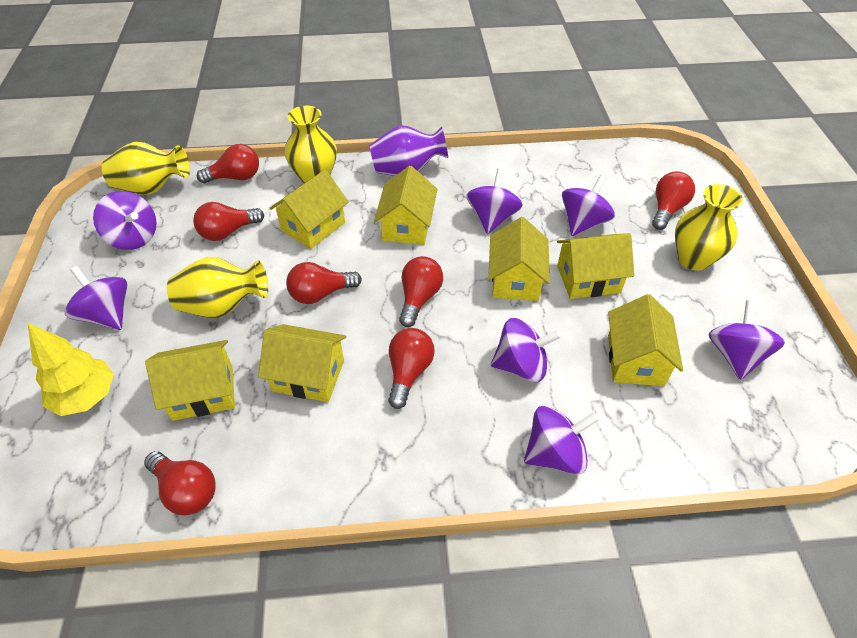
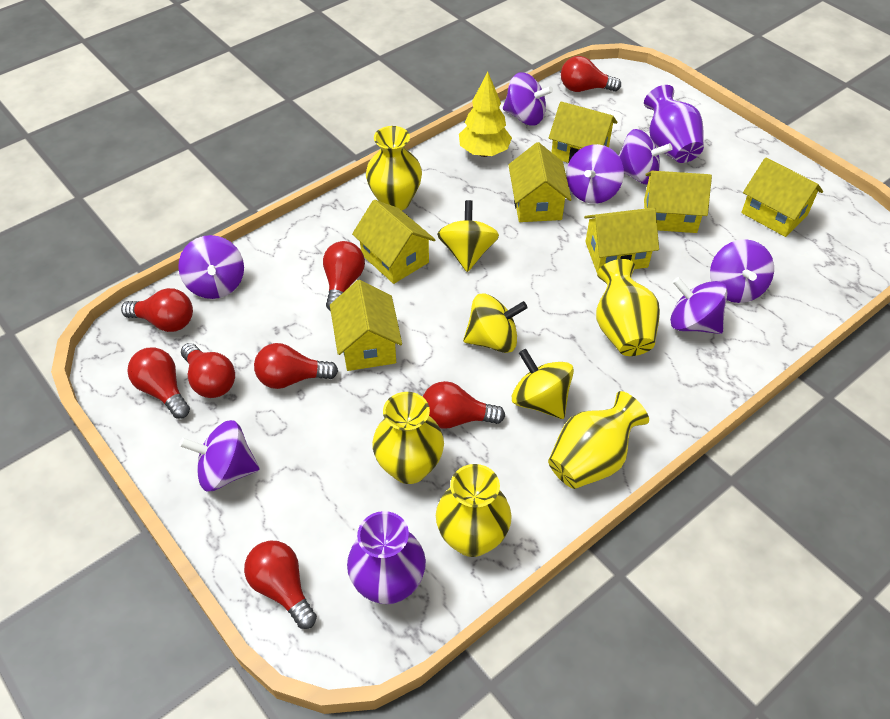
purple vase: 1 -> 2
red light bulb: 7 -> 8
yellow spinning top: 0 -> 3
yellow vase: 4 -> 5

